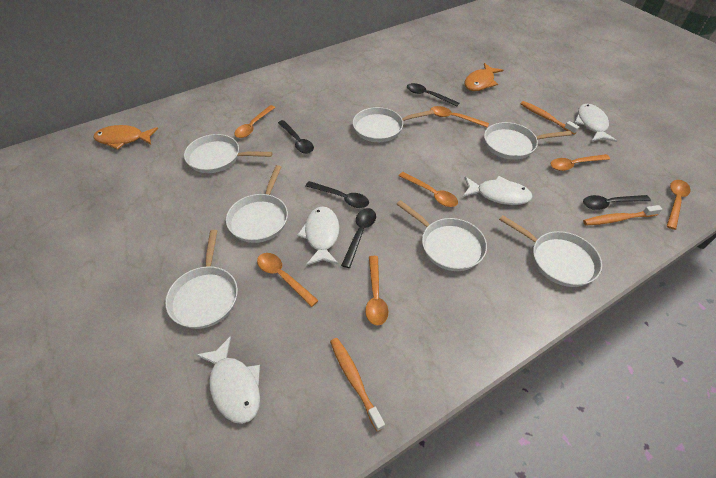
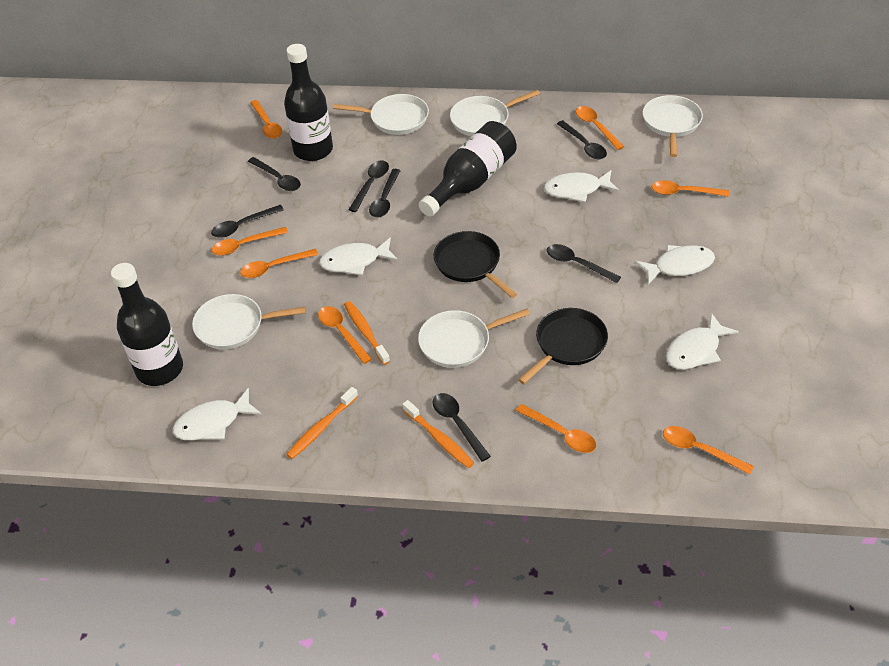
black bottle: 0 -> 3
black pan: 0 -> 2
black spoon: 5 -> 7
orange fish: 2 -> 0
orange spoon: 7 -> 8
white fish: 4 -> 5
white pan: 7 -> 5

